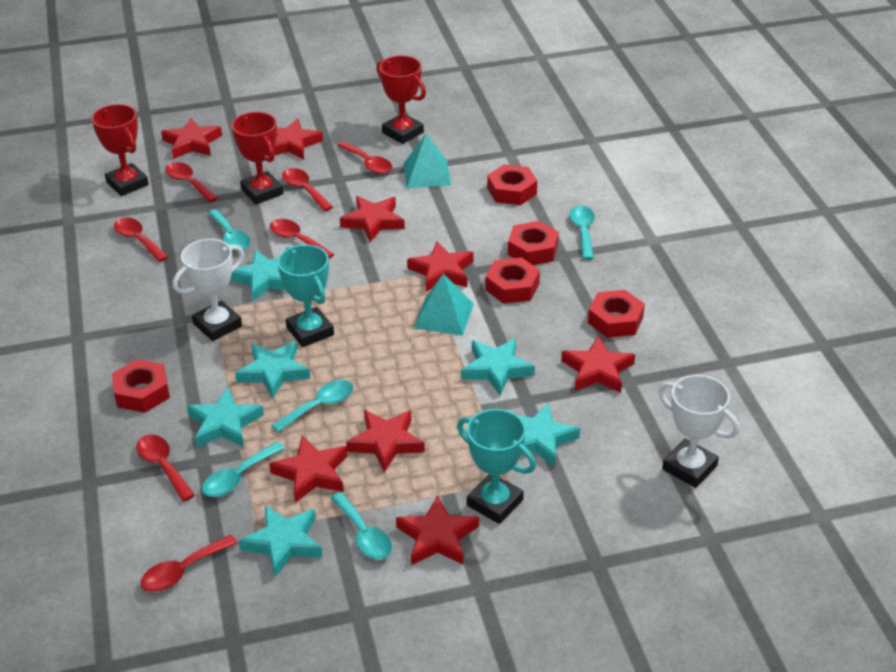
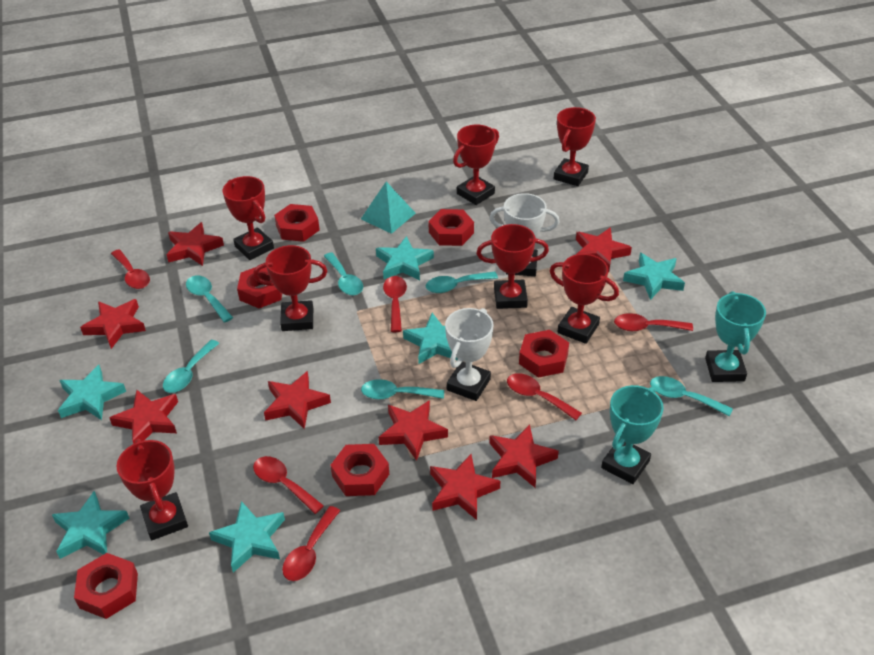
red nut: 5 -> 6
red spoon: 7 -> 6
red trophy: 3 -> 7
turquoise pyramid: 2 -> 1
turquoise spoon: 5 -> 6

